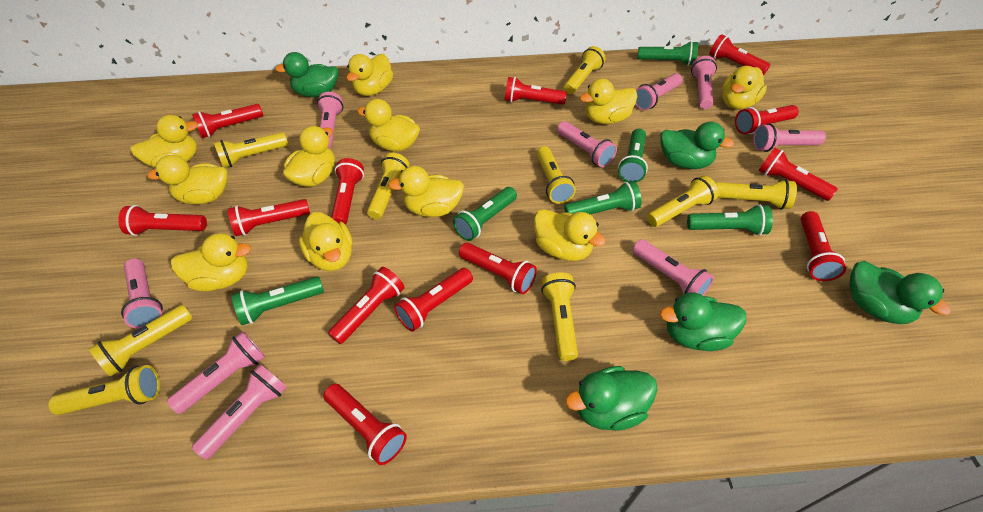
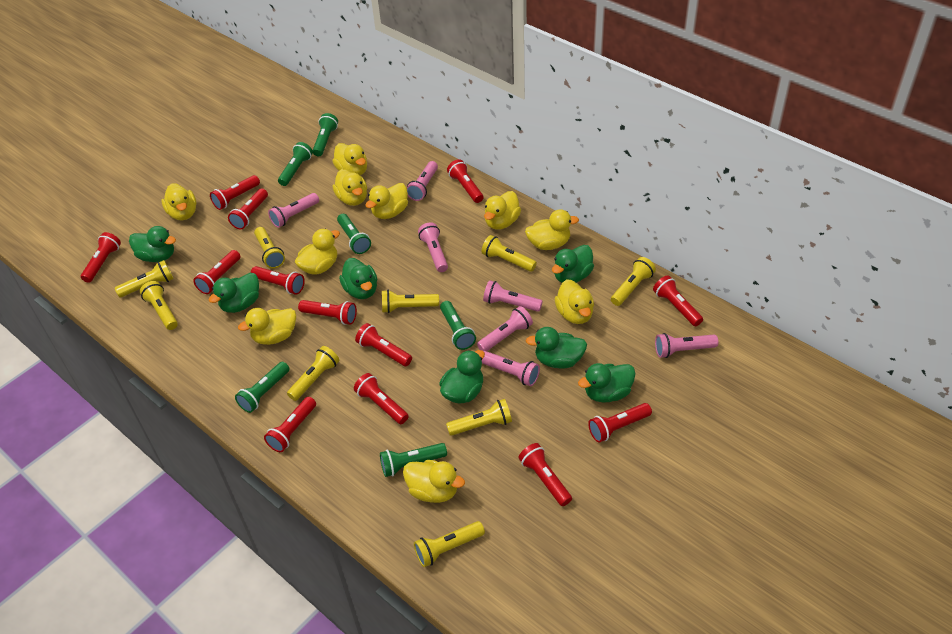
green duck: 5 -> 7
pink flashlight: 9 -> 7
yellow duck: 11 -> 10

